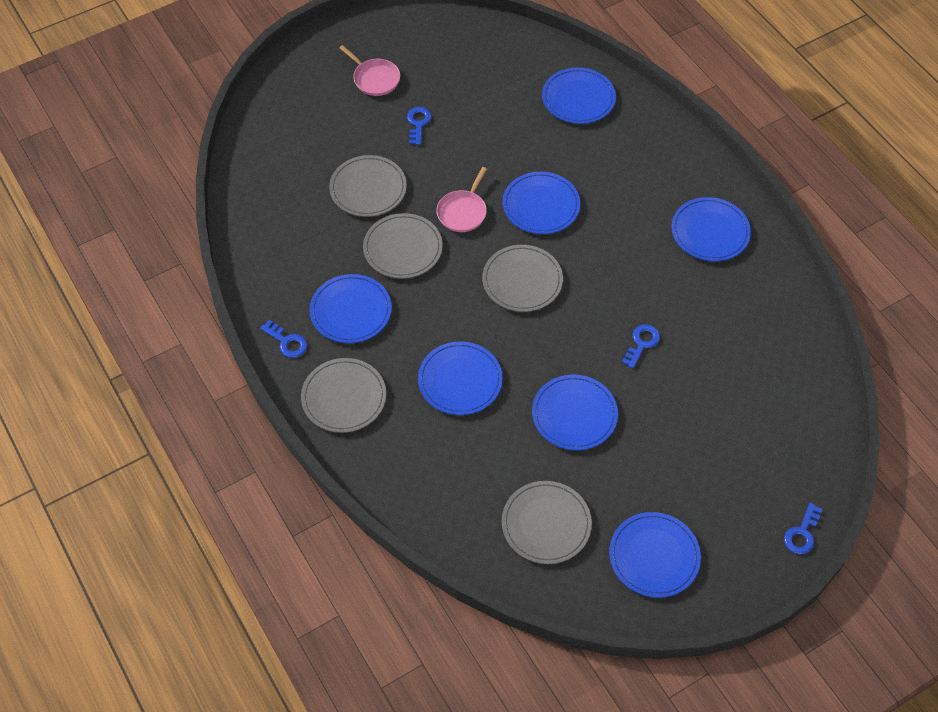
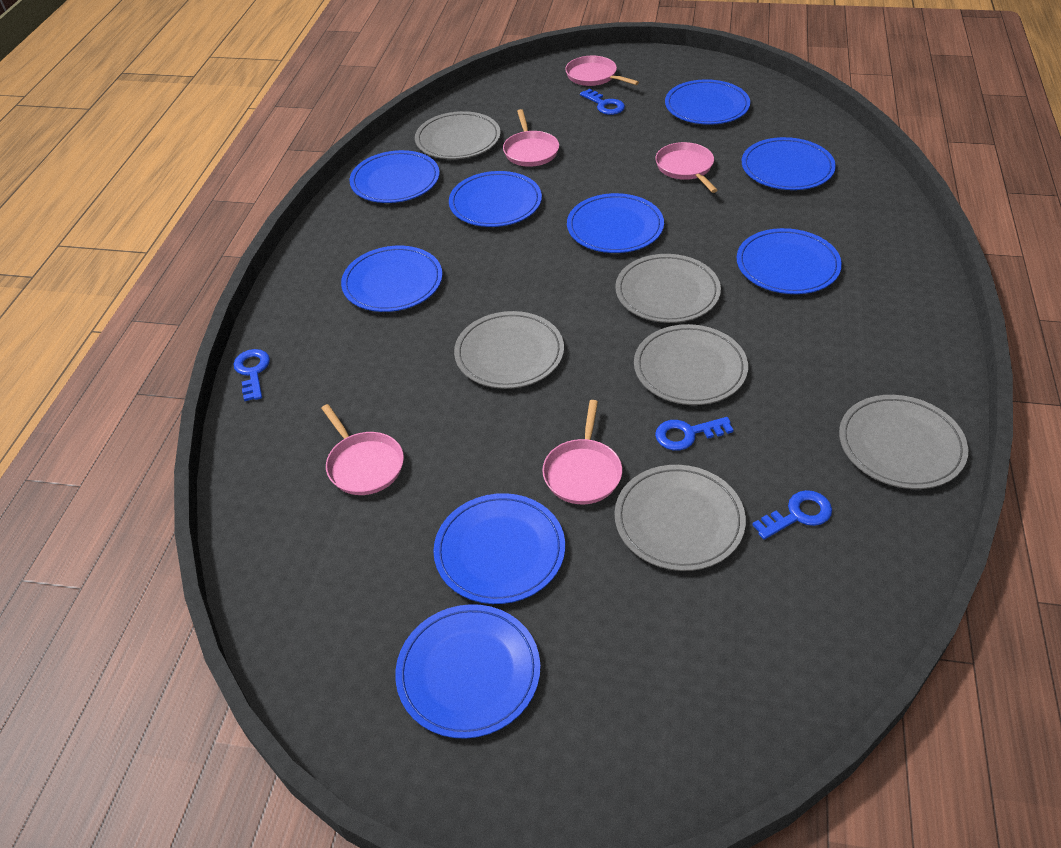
blue plate: 7 -> 9
grey plate: 5 -> 6
pink pan: 2 -> 5

